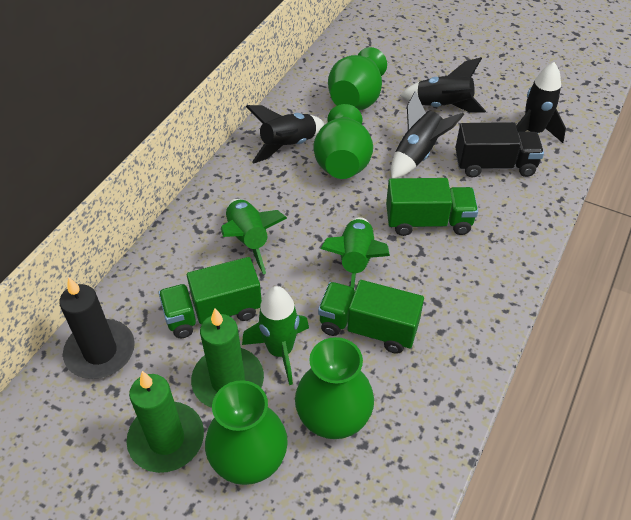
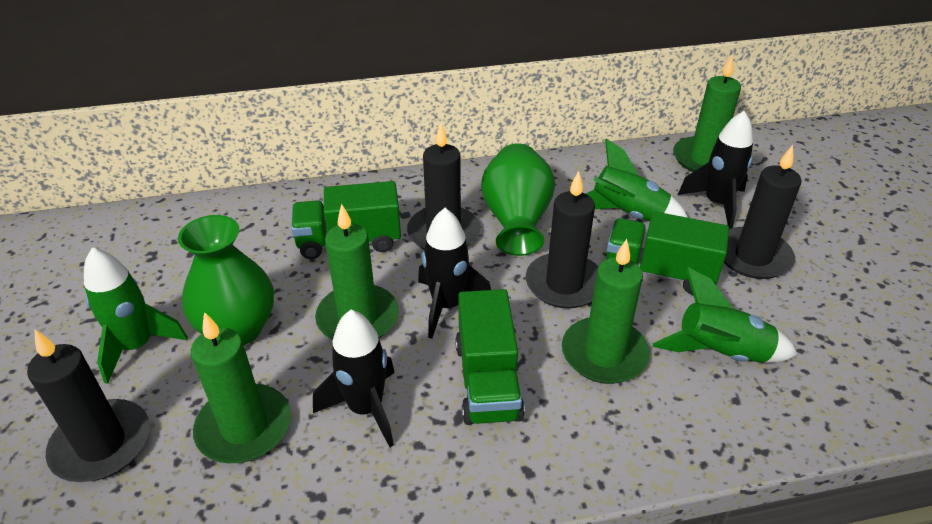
black candle: 1 -> 4
black rocket: 4 -> 3
black truck: 1 -> 0
green candle: 2 -> 4
green vase: 4 -> 2

